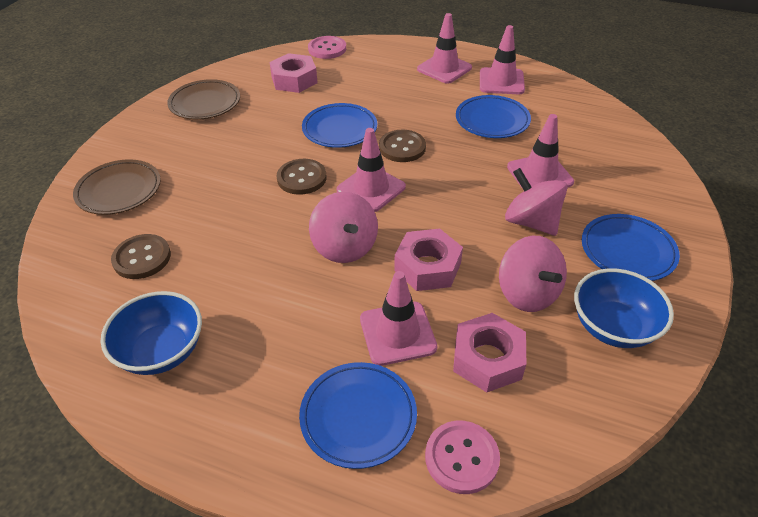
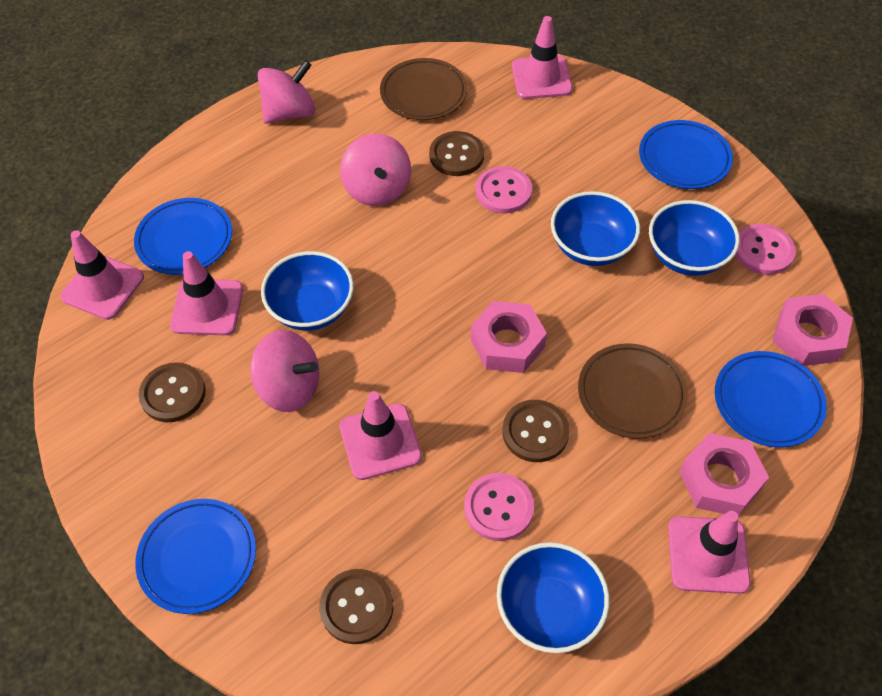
blue bowl: 2 -> 4
brown button: 3 -> 4
pink button: 2 -> 3

